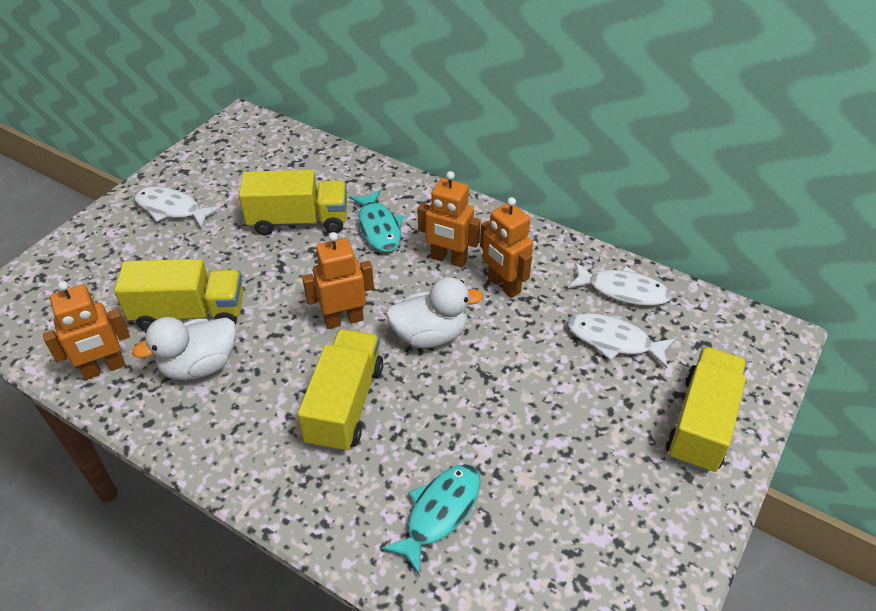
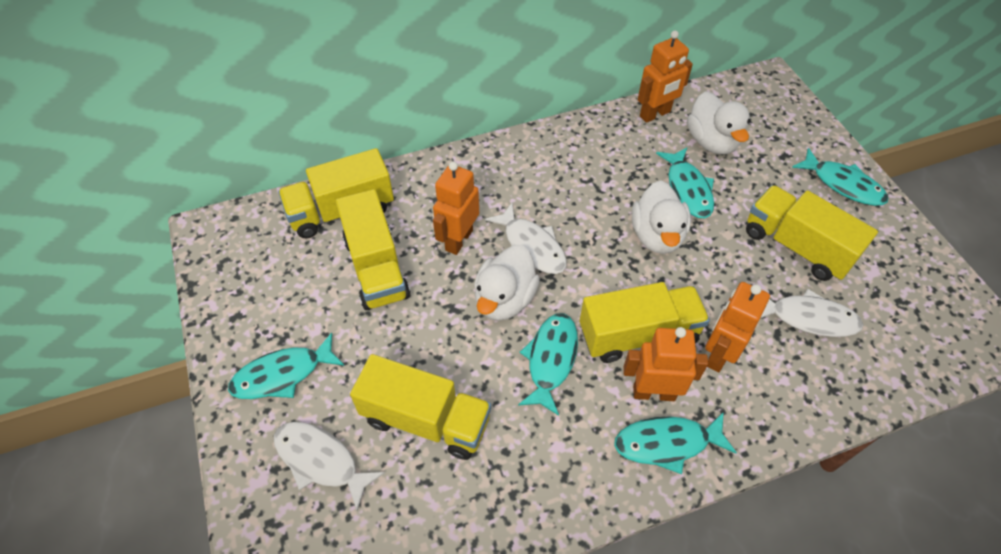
turquoise fish: 2 -> 5
white duck: 2 -> 3
yellow truck: 4 -> 5

